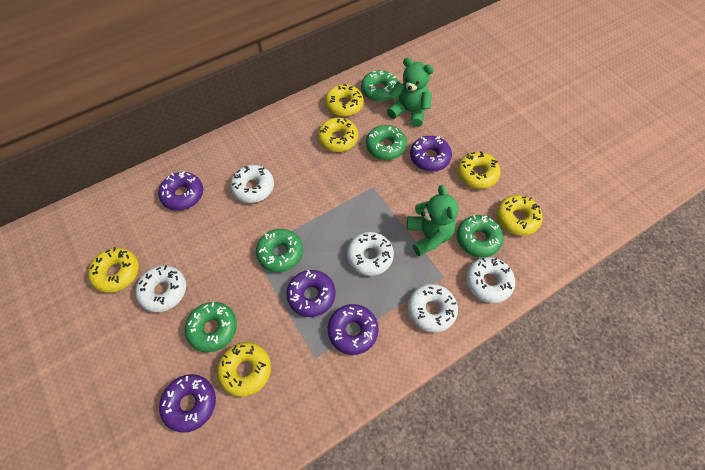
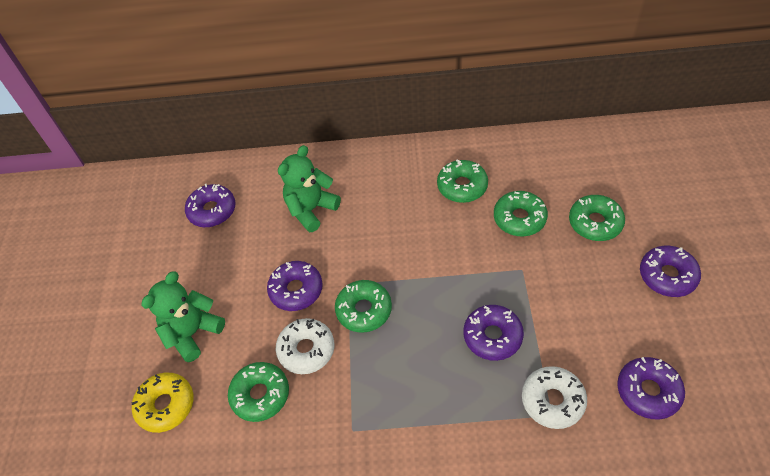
white donut: 5 -> 2
yellow donut: 6 -> 1

